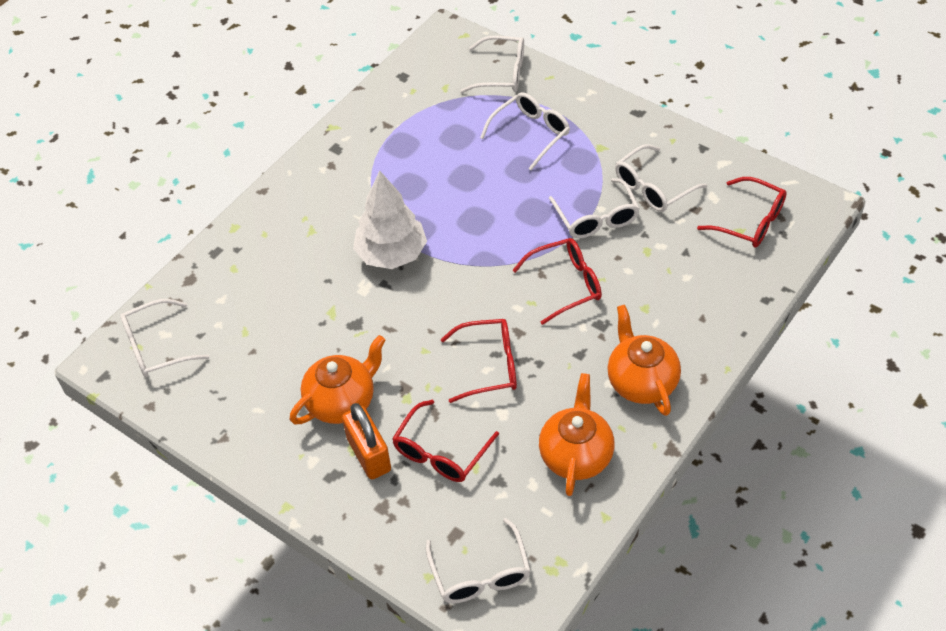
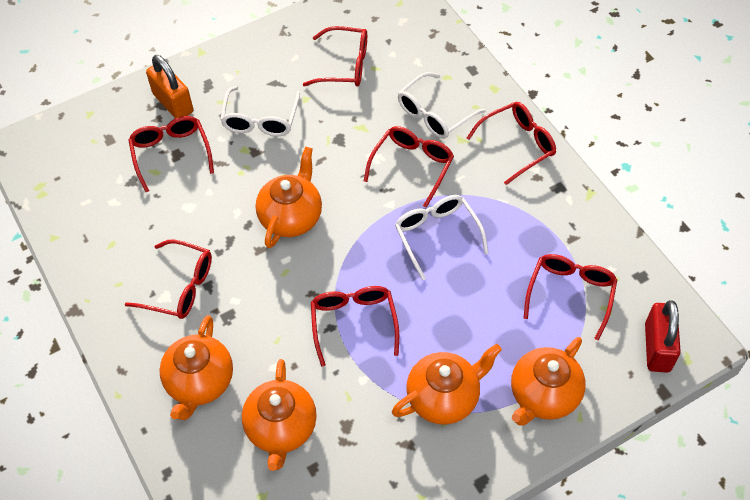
orange teapot: 3 -> 5
red glasses: 4 -> 7
red padlock: 0 -> 1
white glasses: 6 -> 3
white tree: 1 -> 0

